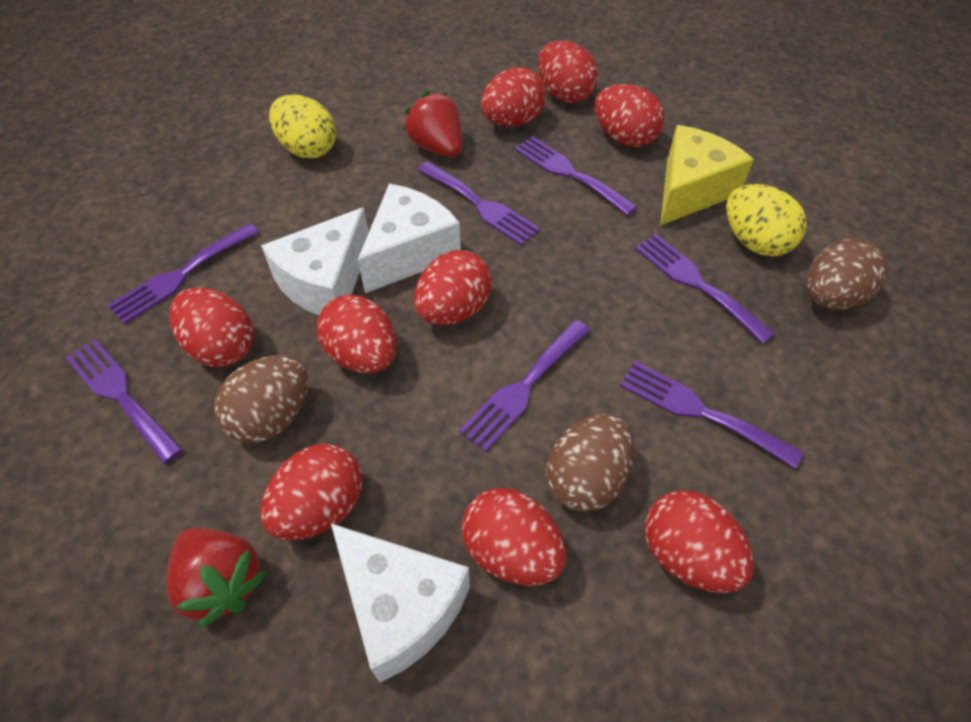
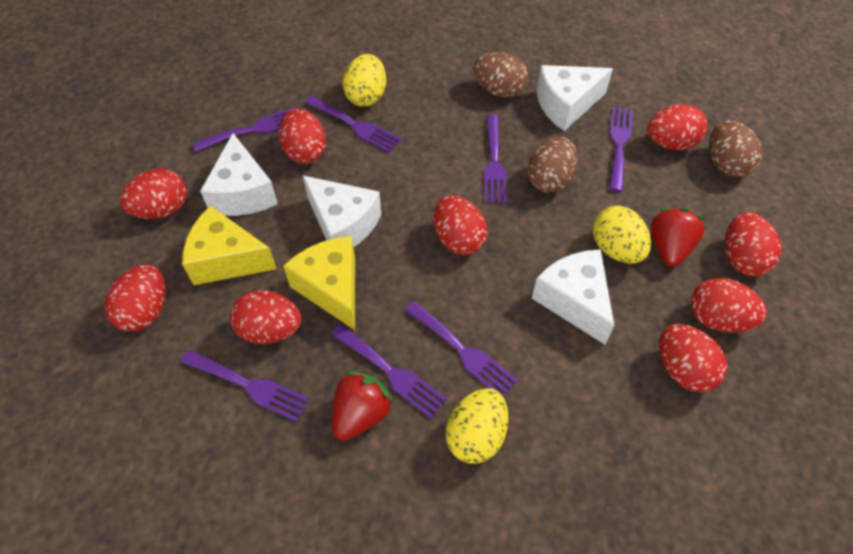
white cheese: 3 -> 4
yellow cheese: 1 -> 2
yellow egg: 2 -> 3

